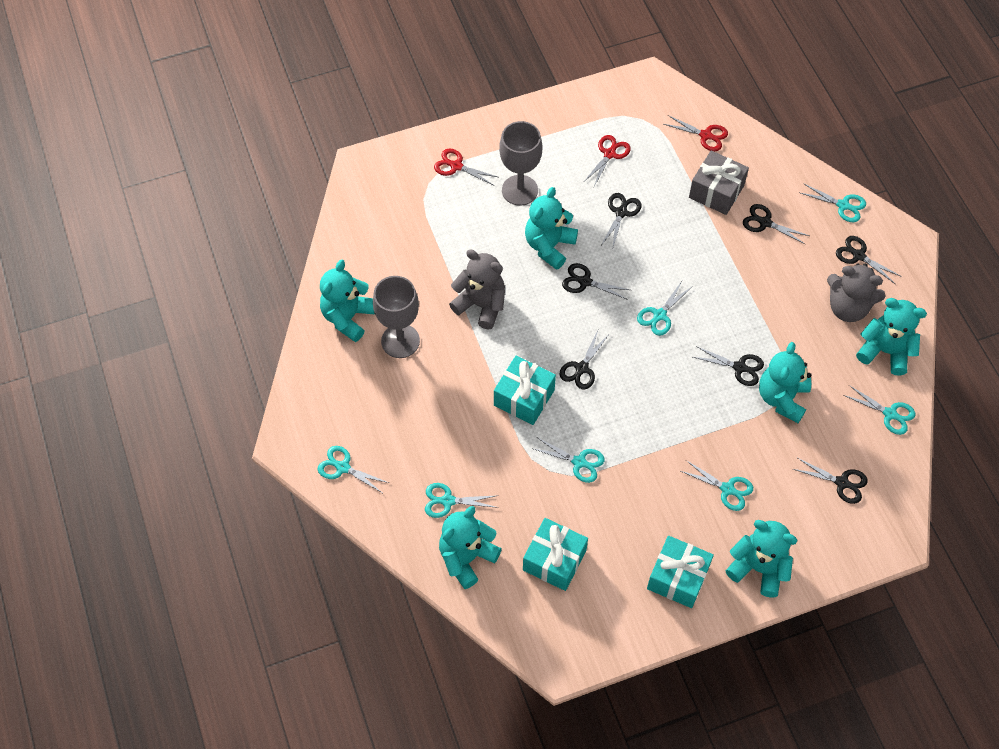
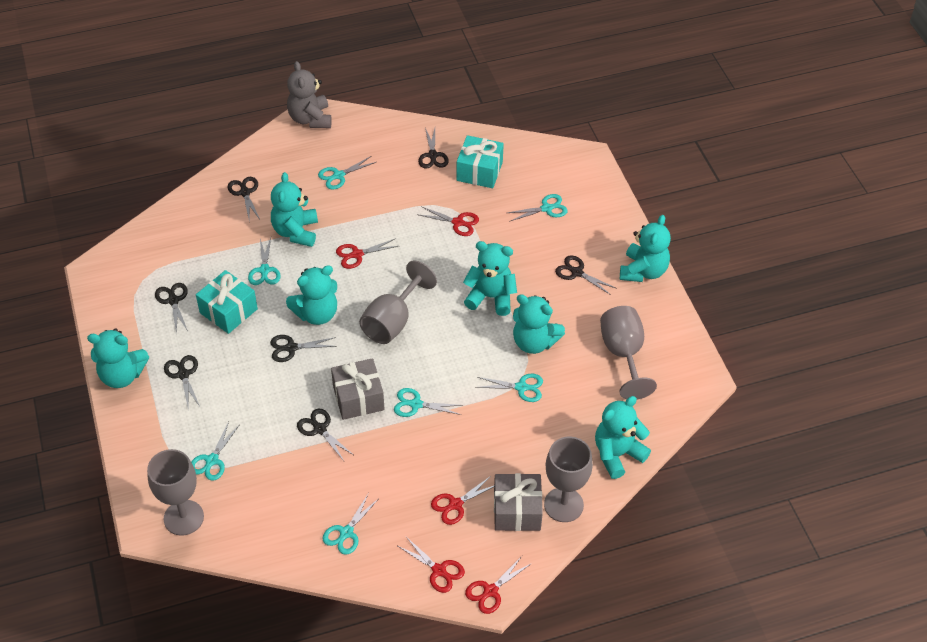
grey gift: 1 -> 2
grey goblet: 2 -> 4
grey teddy bear: 2 -> 1
red scissors: 3 -> 5
turquoise gift: 3 -> 2
turquoise teddy bear: 6 -> 7

